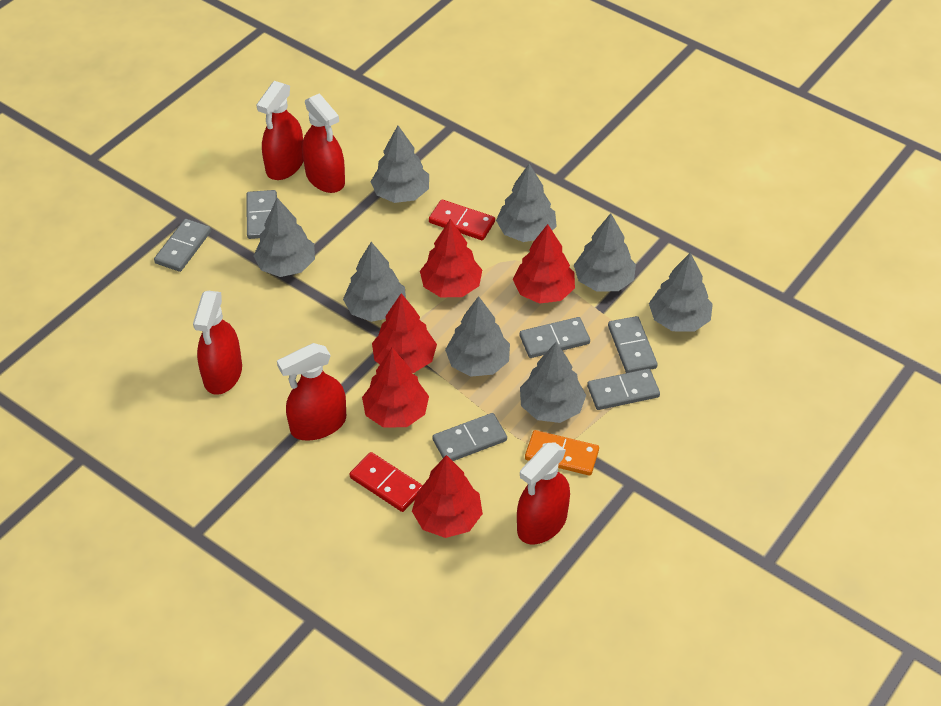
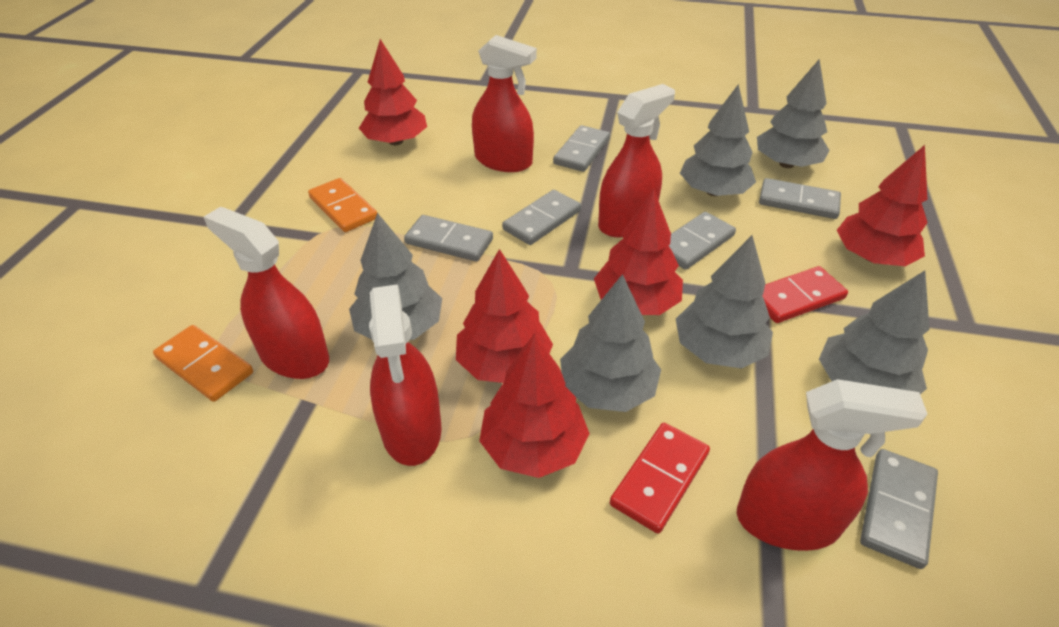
grey tree: 8 -> 6
orange domino: 1 -> 2

